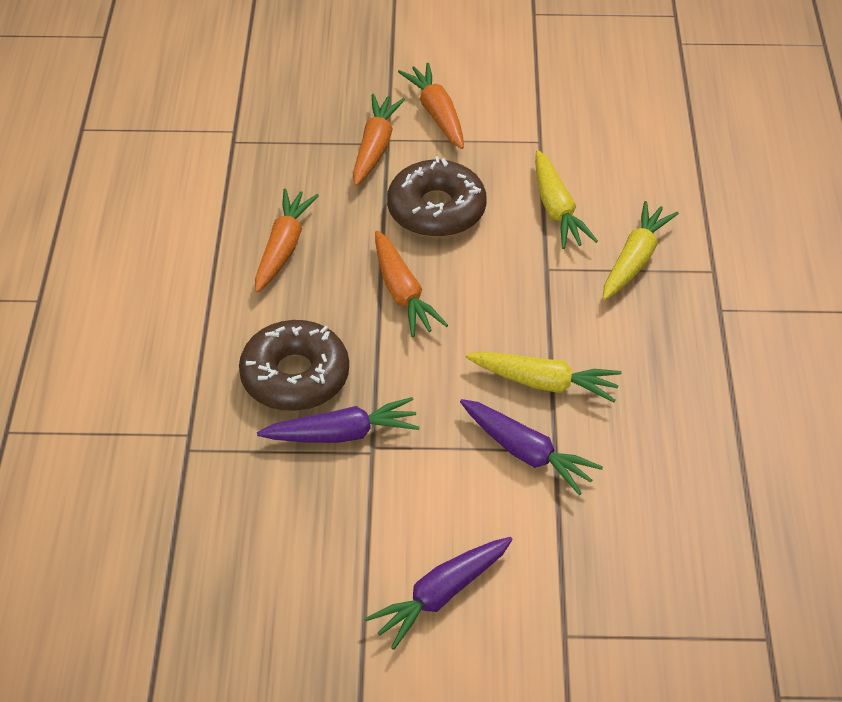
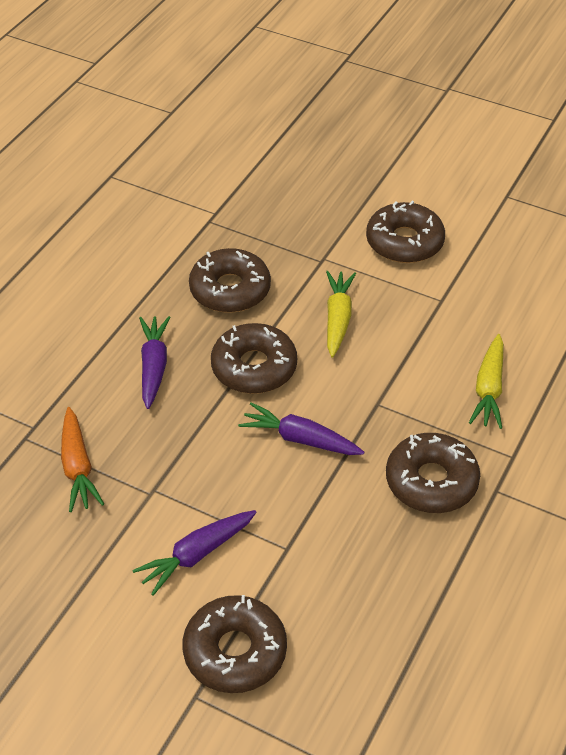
brown donut: 2 -> 5
orange carrot: 4 -> 1
yellow carrot: 3 -> 2

